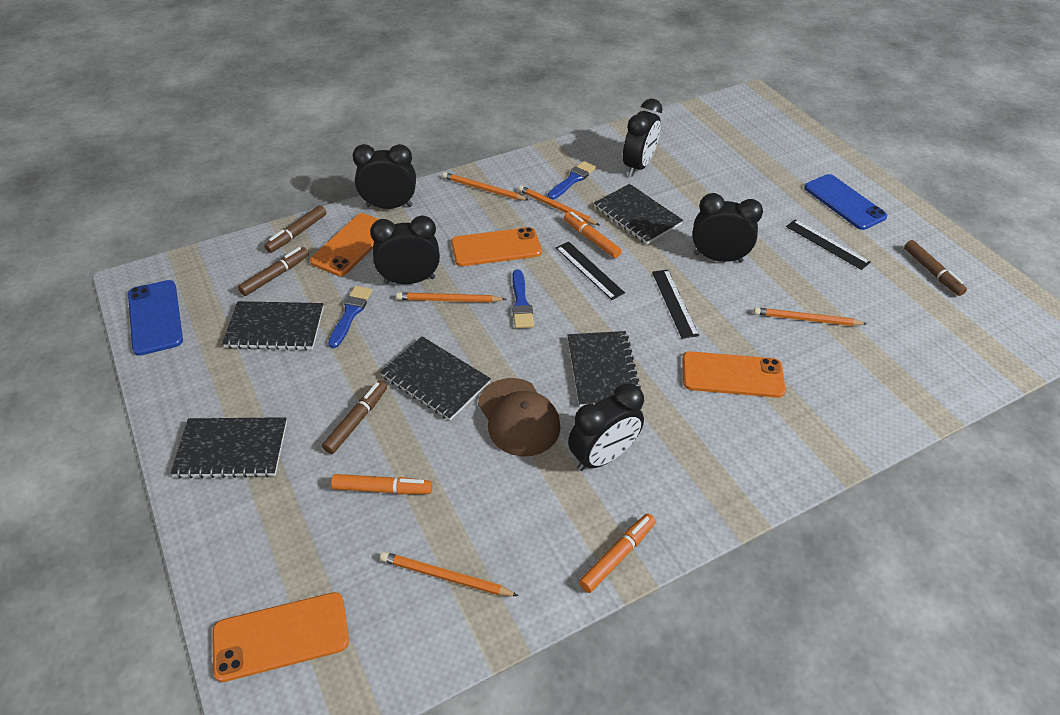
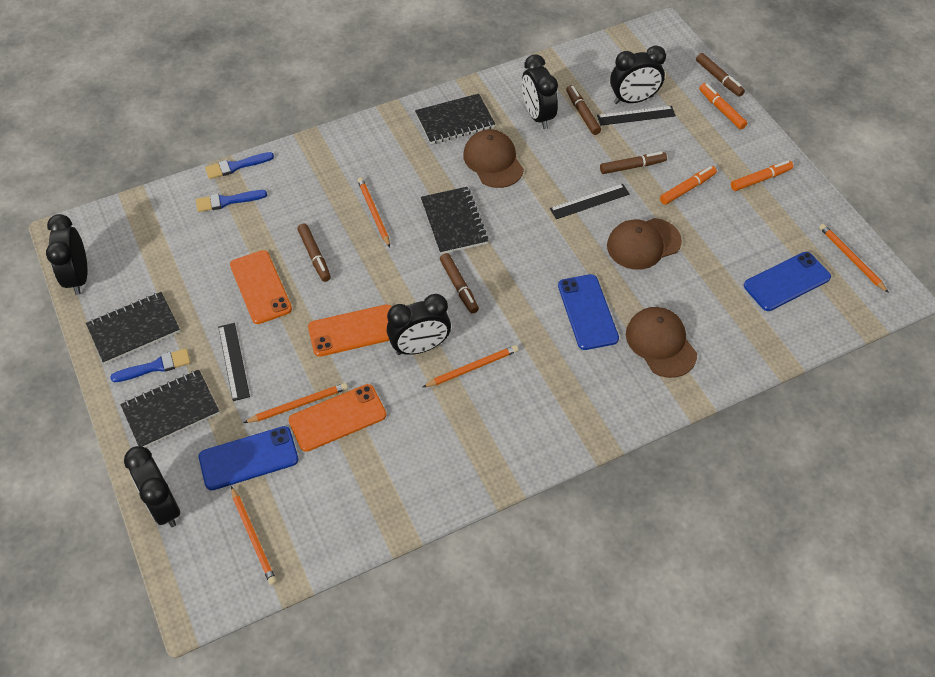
black notebook: 5 -> 4
blue phone: 2 -> 3
brown cap: 1 -> 3
brown marker: 4 -> 5
orange phone: 4 -> 3

